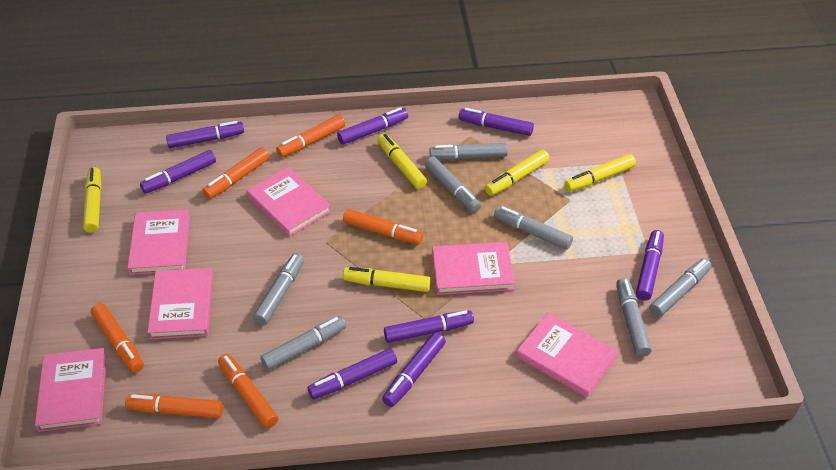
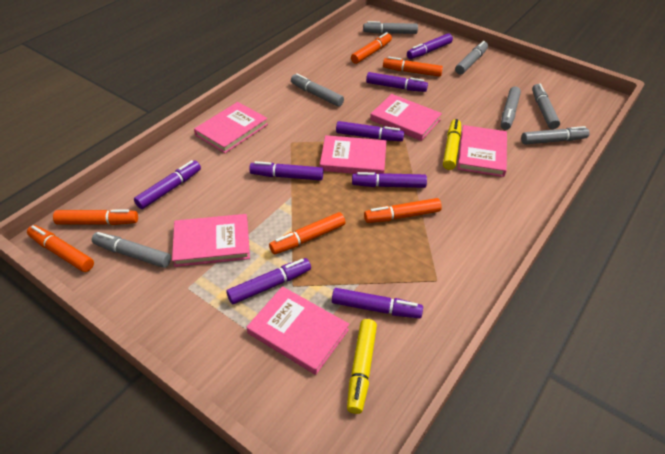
yellow marker: 5 -> 2

